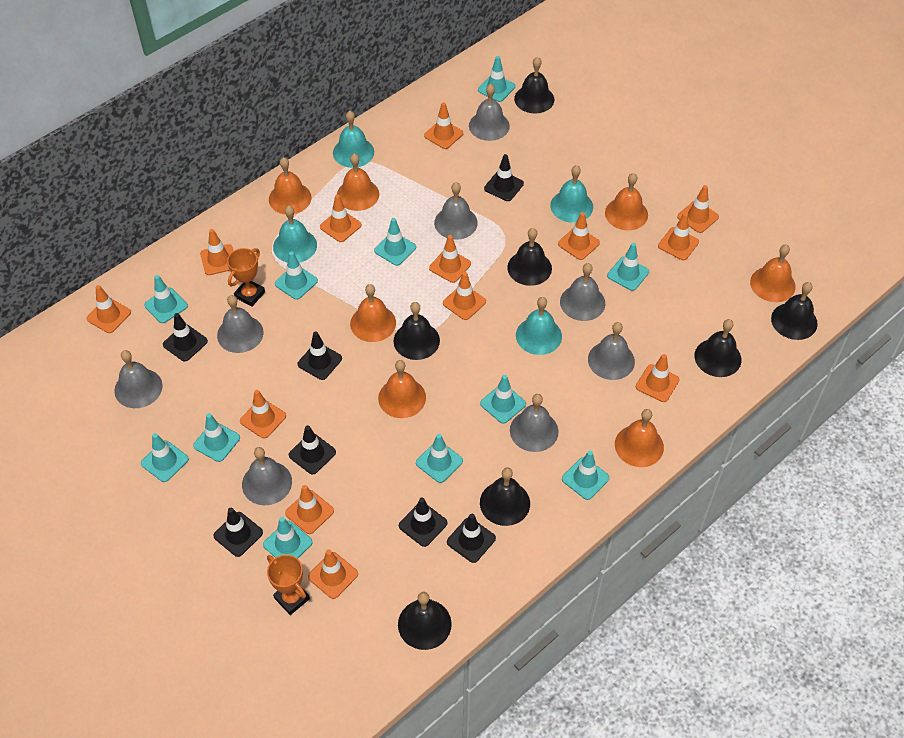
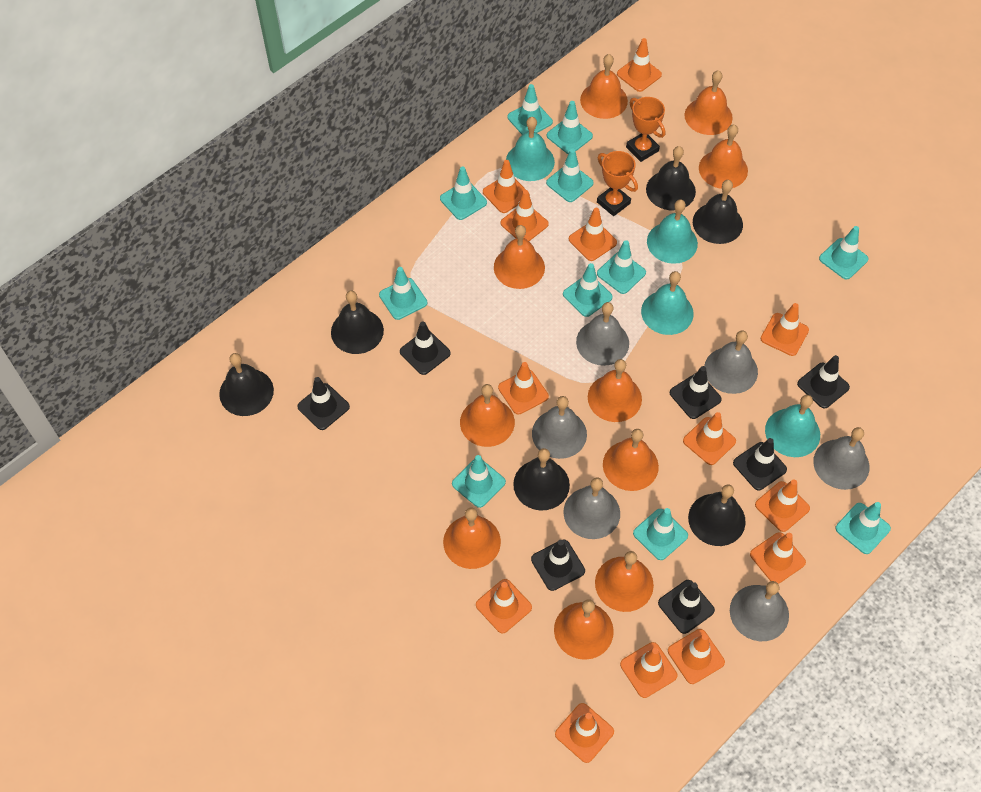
black bell: 7 -> 6
grey bell: 8 -> 6
orange bell: 7 -> 10

